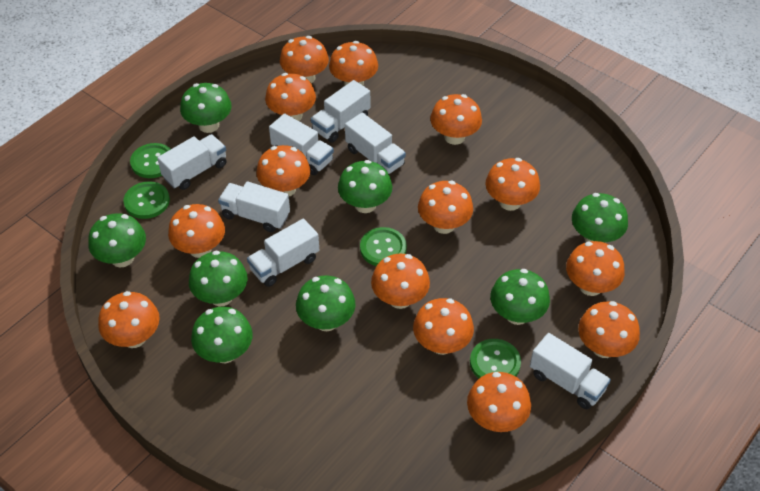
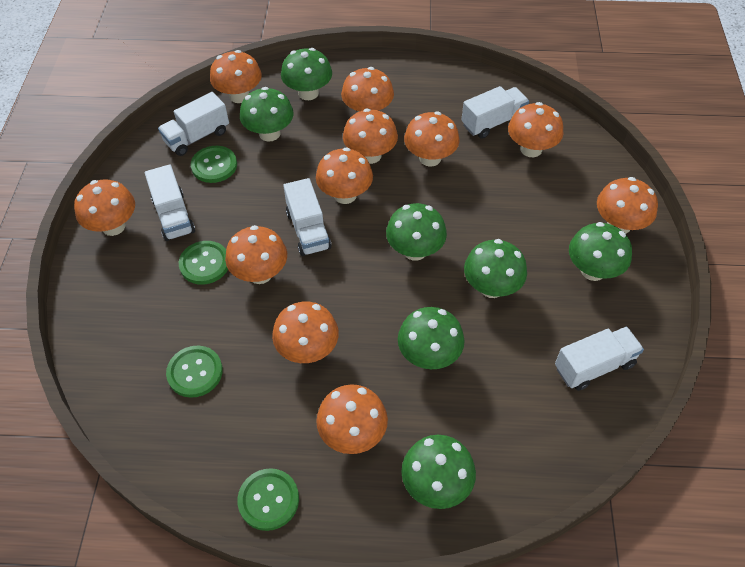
green mushroom: 8 -> 7
orange mushroom: 14 -> 11
white truck: 7 -> 5

